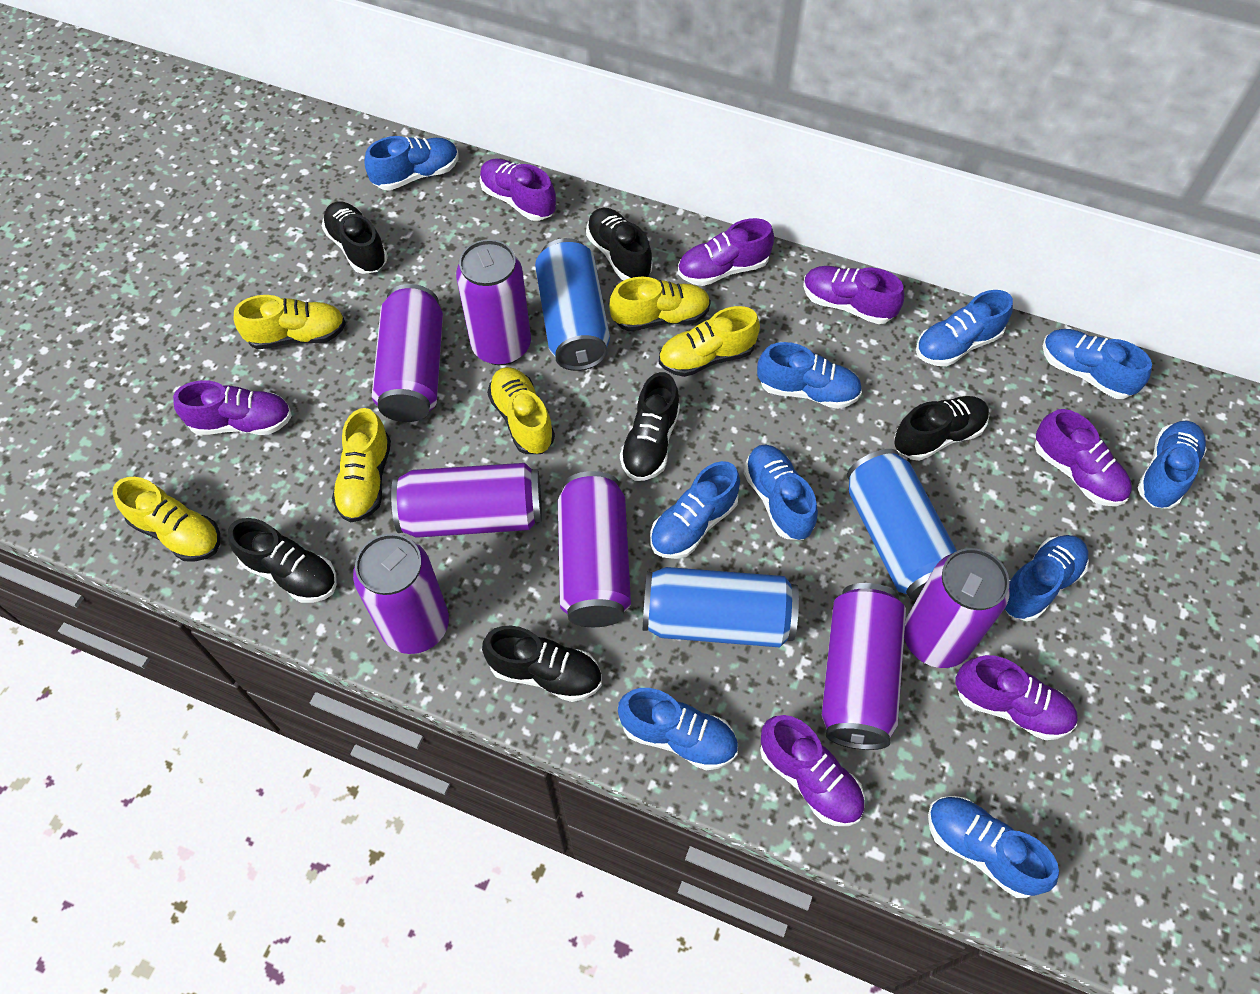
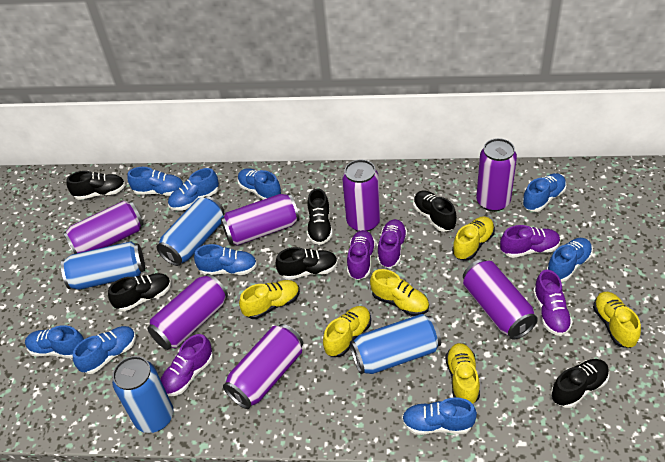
blue can: 3 -> 4
blue shoe: 10 -> 9
purple shoe: 7 -> 5

